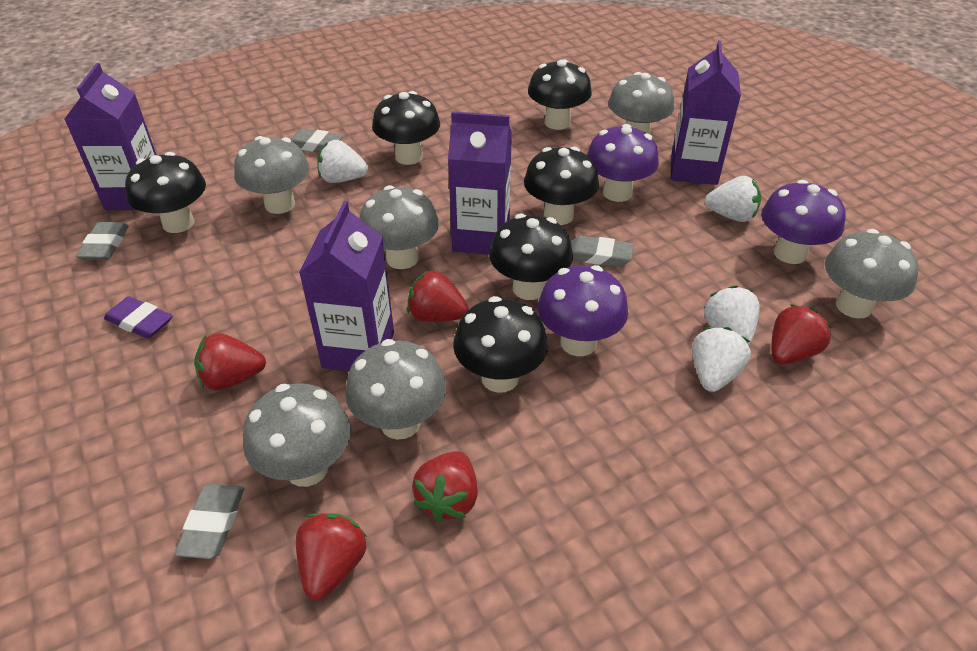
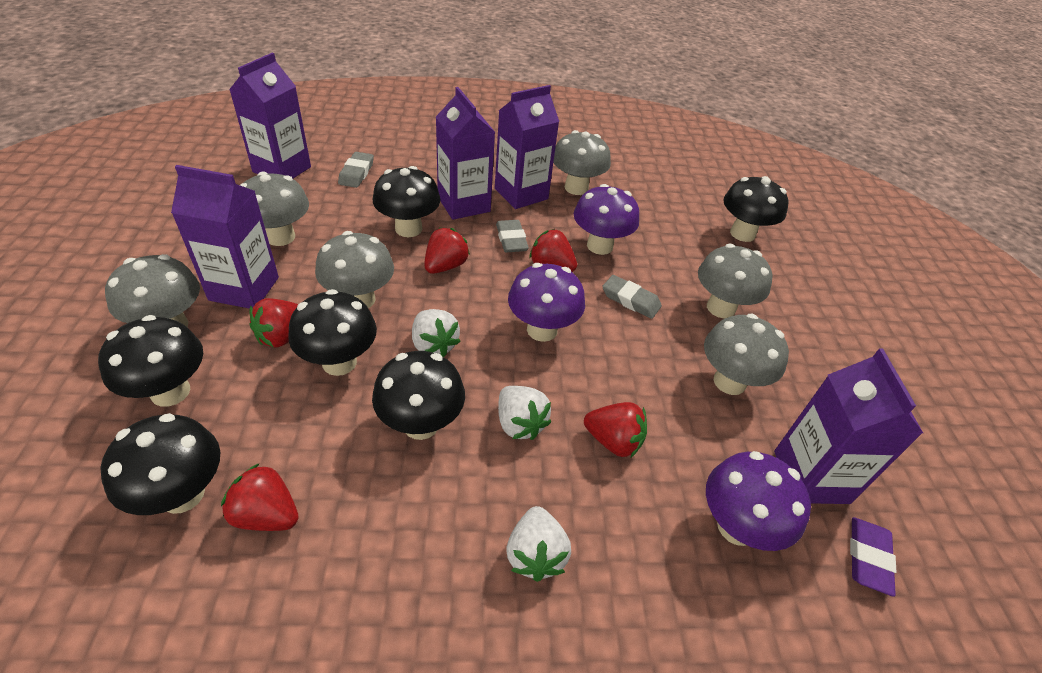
grey eraser: 4 -> 3
purple carton: 4 -> 5
white strawberry: 4 -> 3

